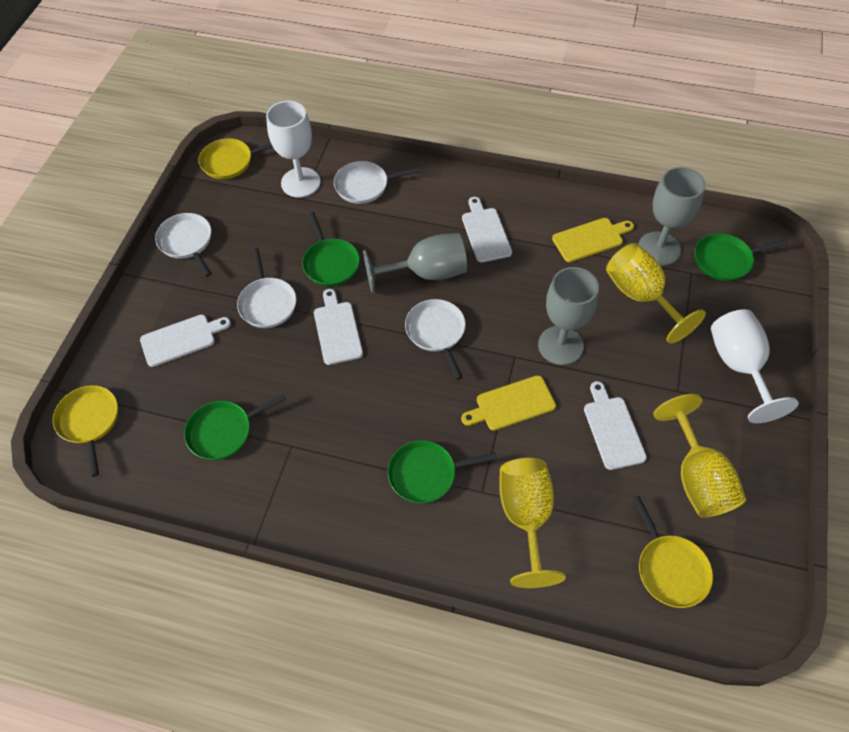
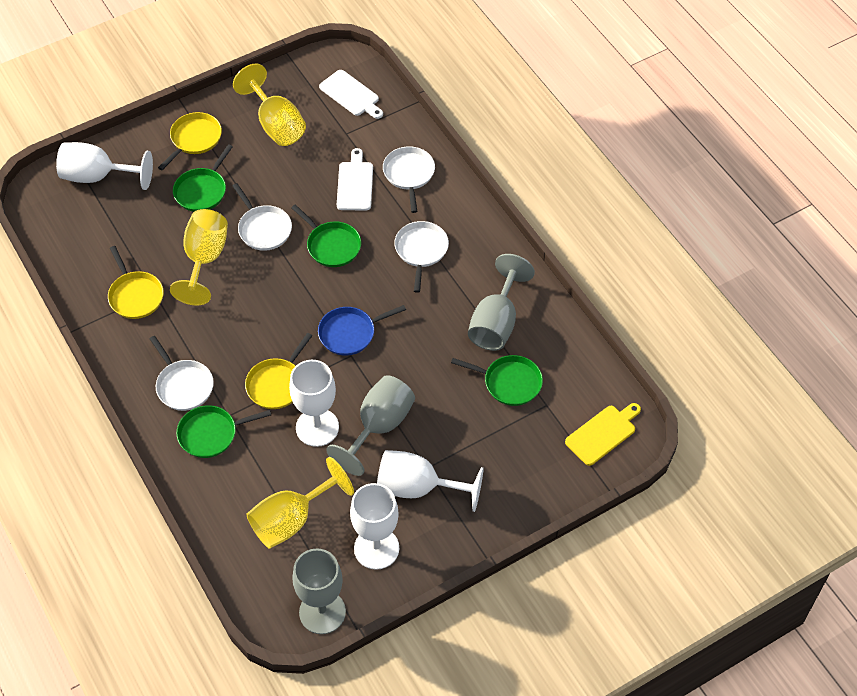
blue pan: 0 -> 1
white cutting board: 4 -> 2
white goblet: 2 -> 4
yellow cutting board: 2 -> 1

